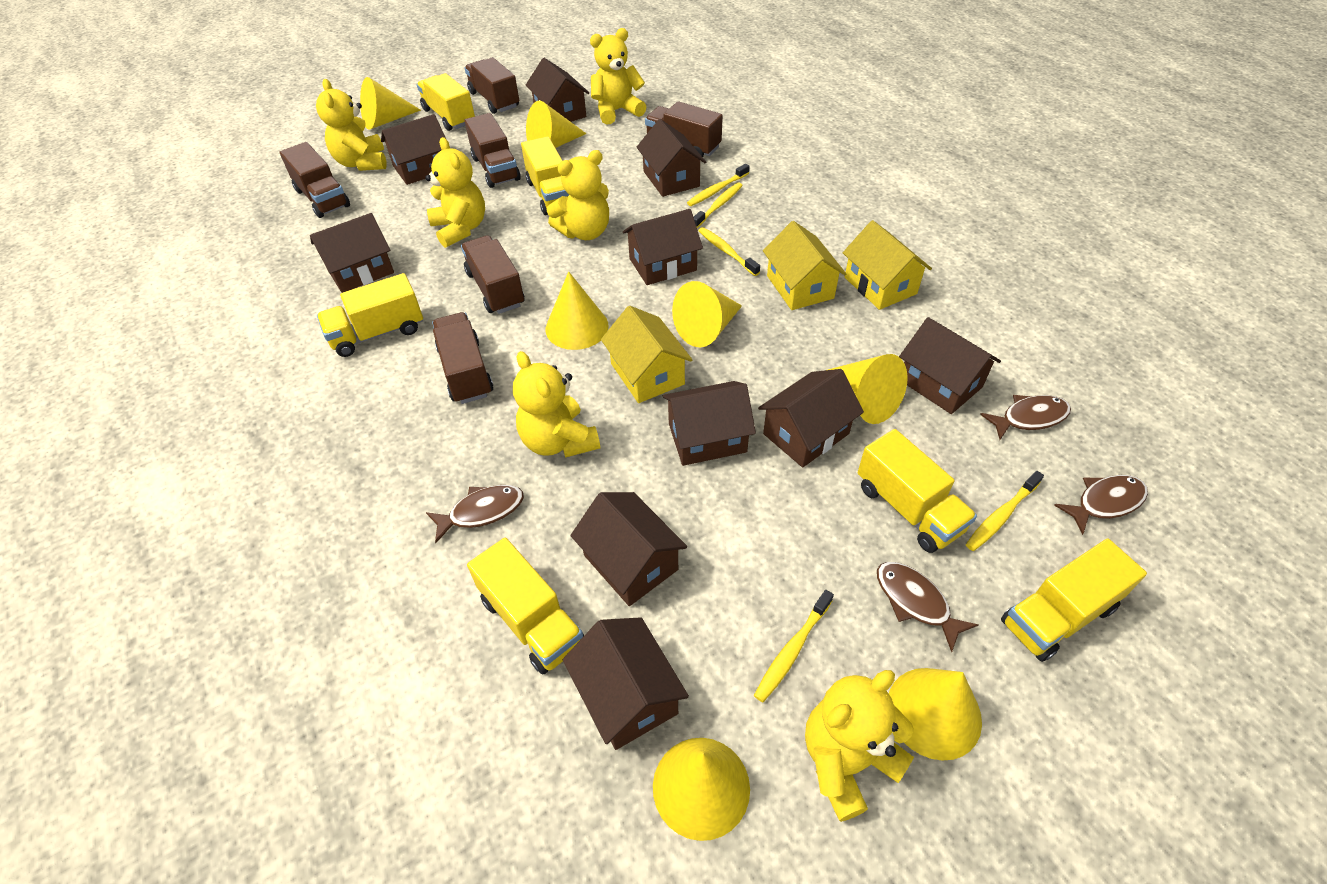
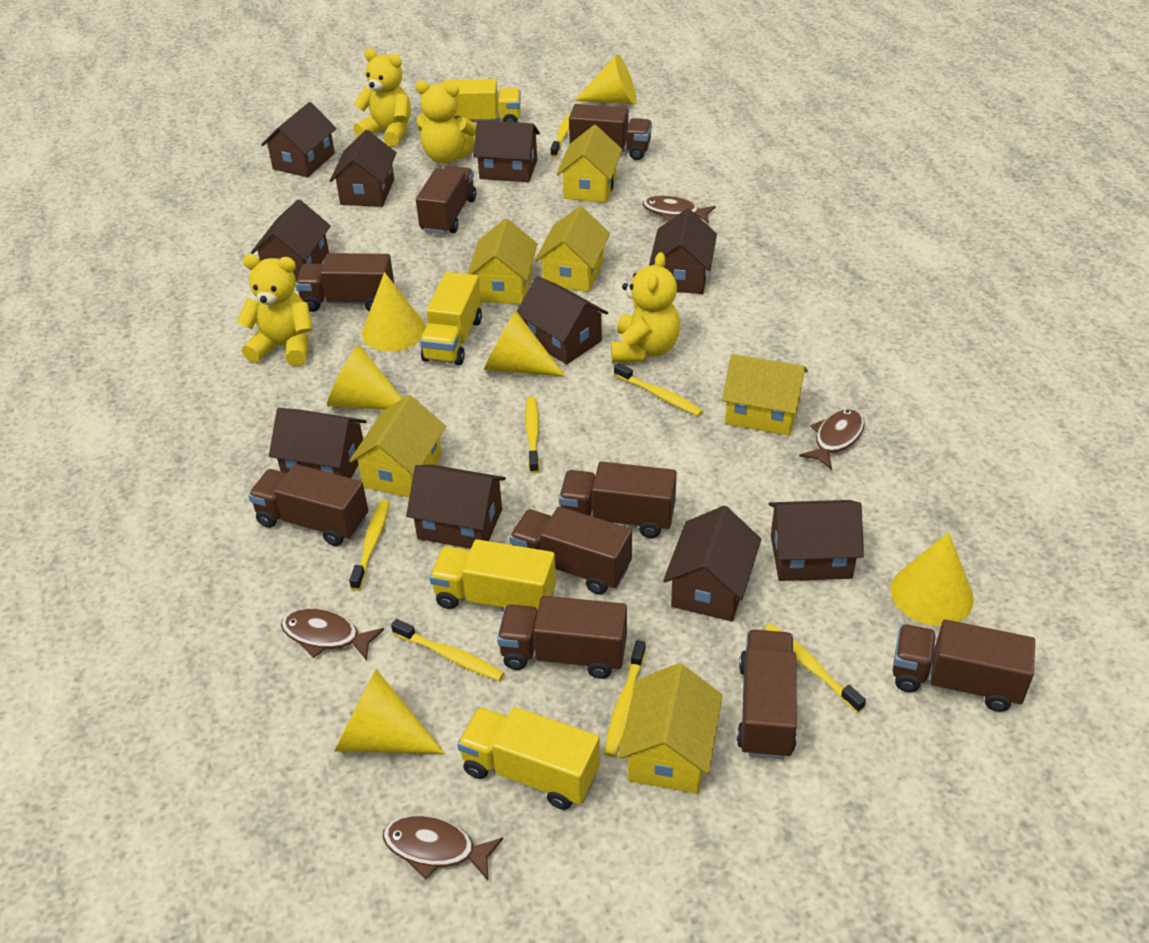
brown truck: 6 -> 9
yellow cone: 7 -> 6
yellow house: 3 -> 6
yellow teddy bear: 6 -> 4
yellow toothbrush: 5 -> 7
yellow truck: 6 -> 4

